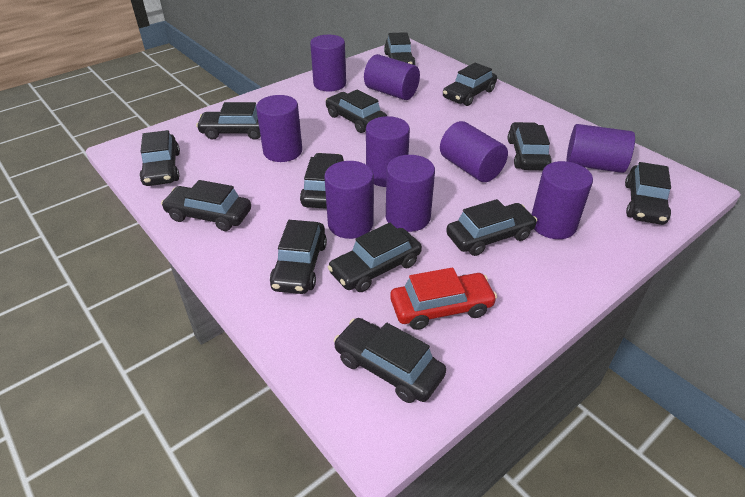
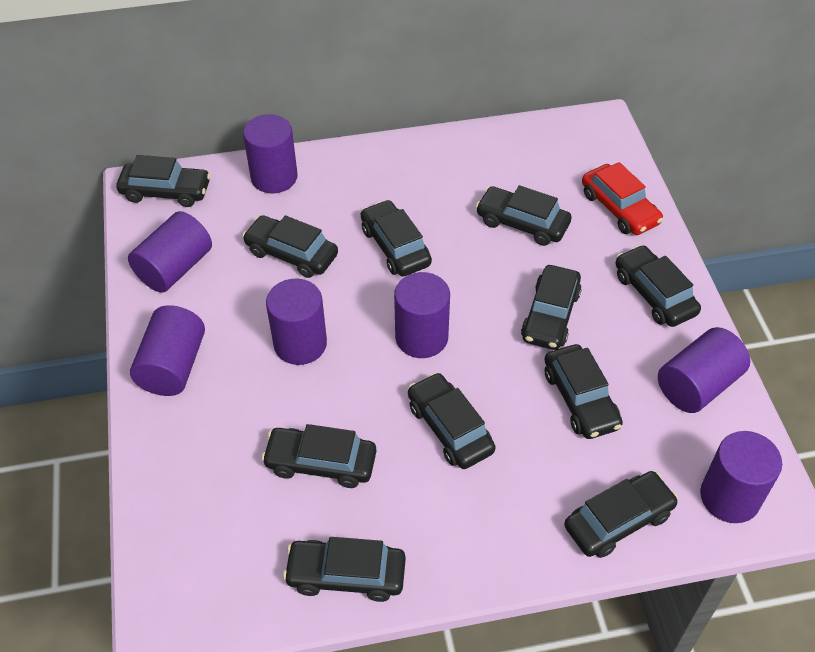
black car: 13 -> 11
purple cylinder: 9 -> 7

